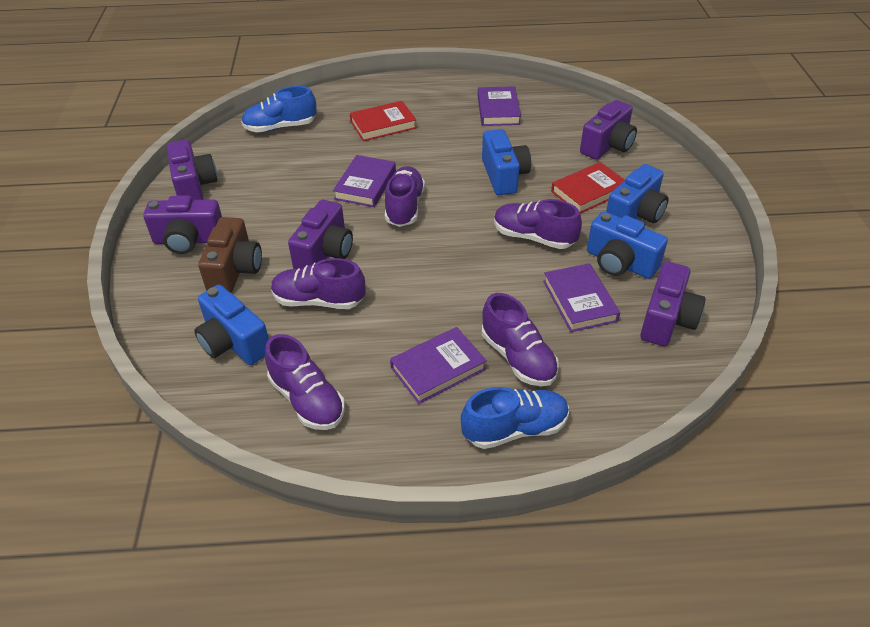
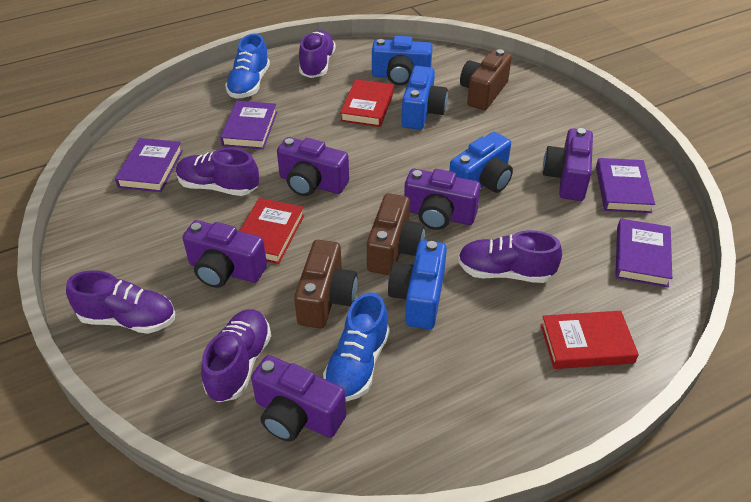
brown camera: 1 -> 3
red book: 2 -> 3

